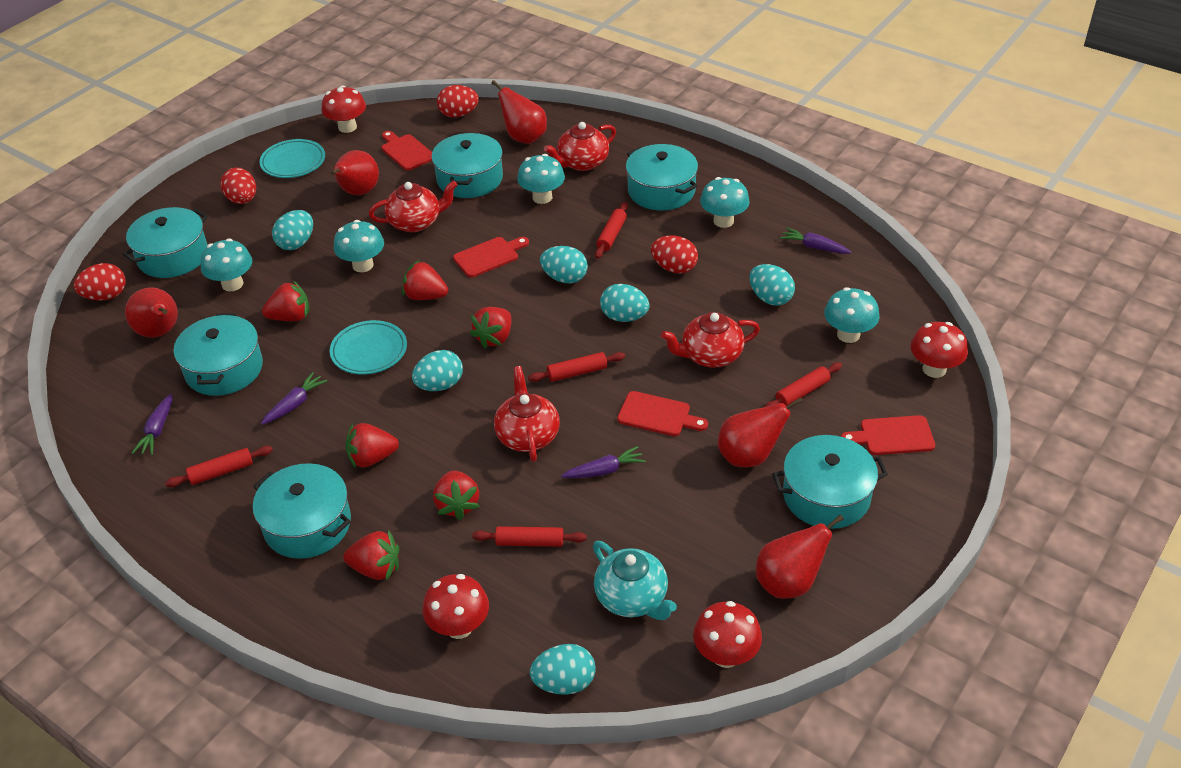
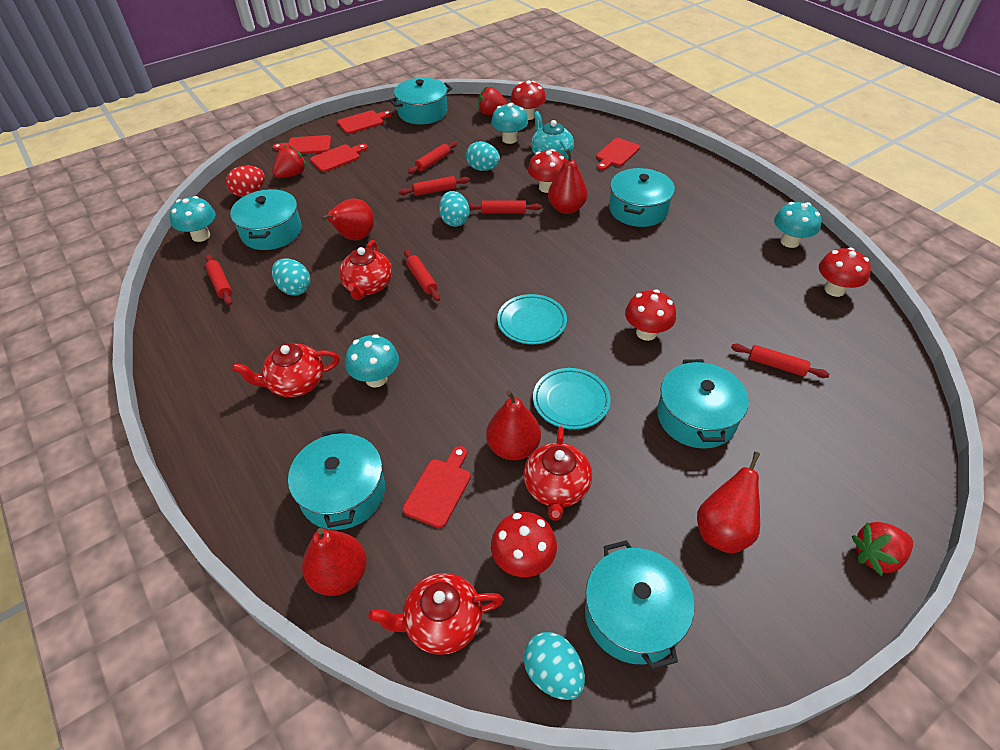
purple carrot: 4 -> 0
red cutting board: 4 -> 5
red egg: 4 -> 1
red mushroom: 4 -> 5
red rolling pin: 5 -> 6
red strawberry: 6 -> 3
turquoise egg: 6 -> 4
turquoise mushroom: 5 -> 4

